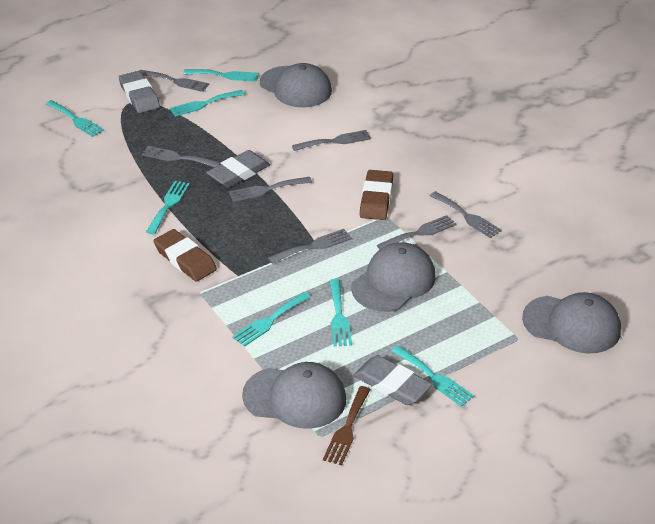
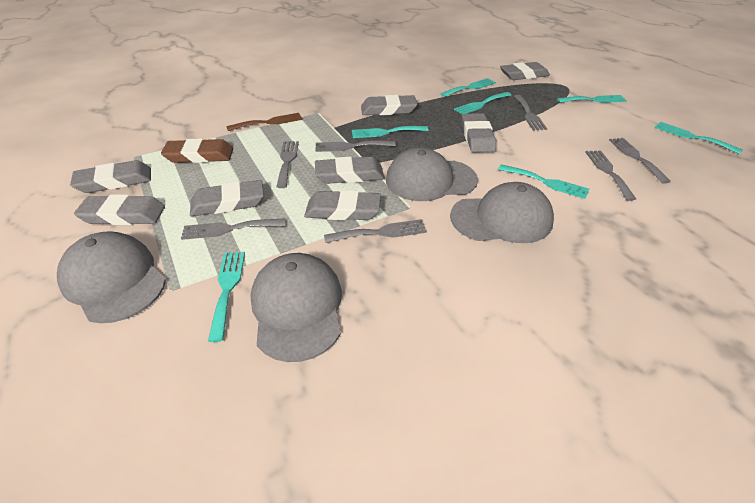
brown eraser: 2 -> 1
grey eraser: 3 -> 8

